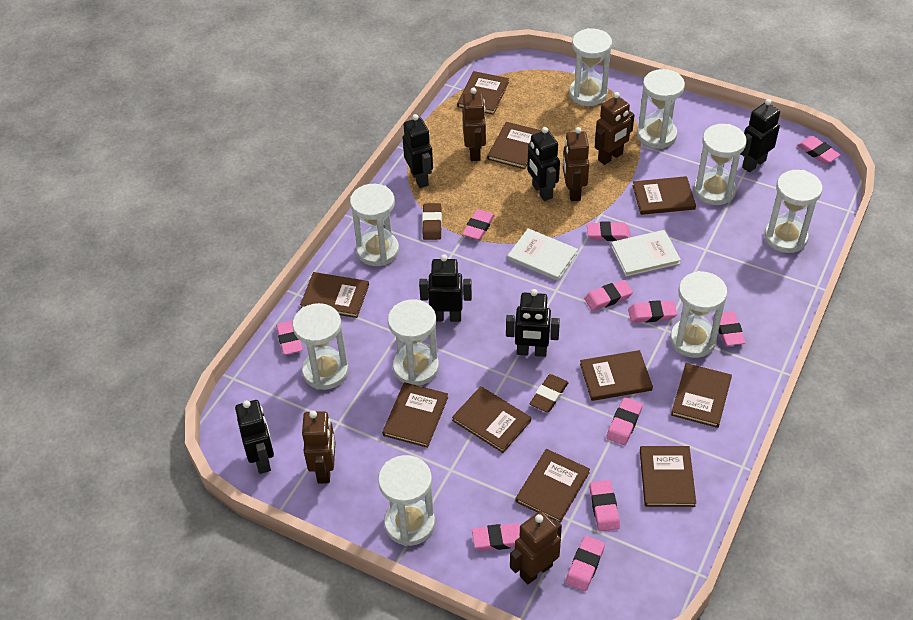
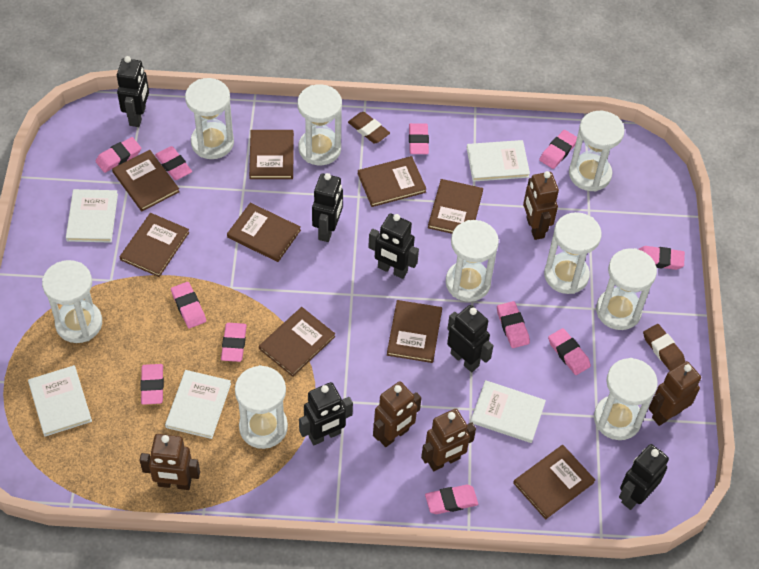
brown book: 10 -> 9
white book: 2 -> 5

